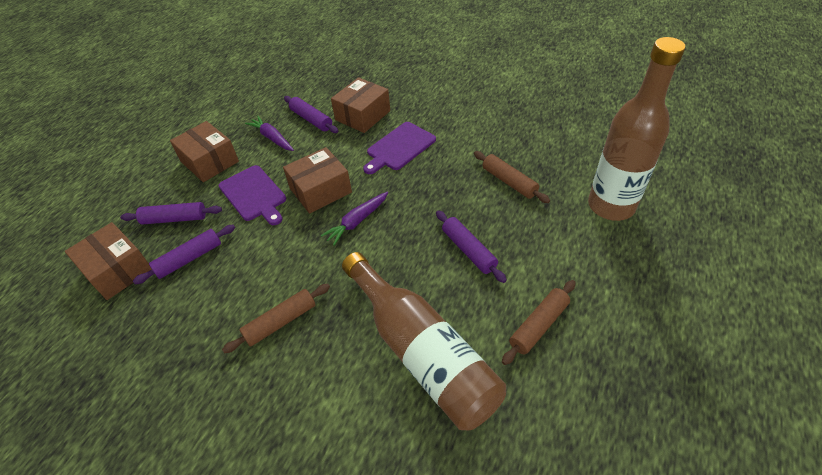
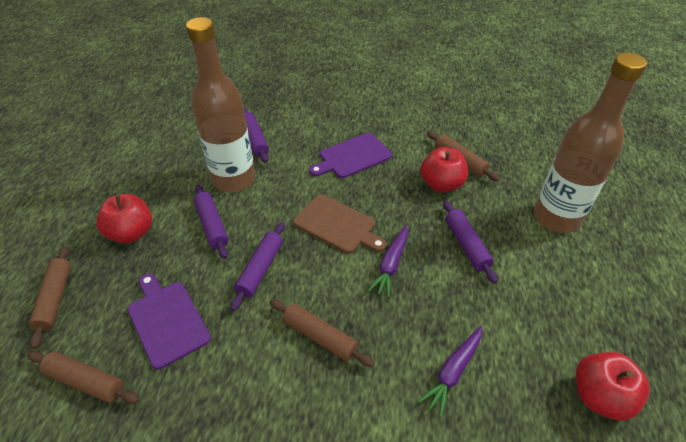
brown box: 4 -> 0
brown cutting board: 0 -> 1
brown rolling pin: 3 -> 4
red apple: 0 -> 3

